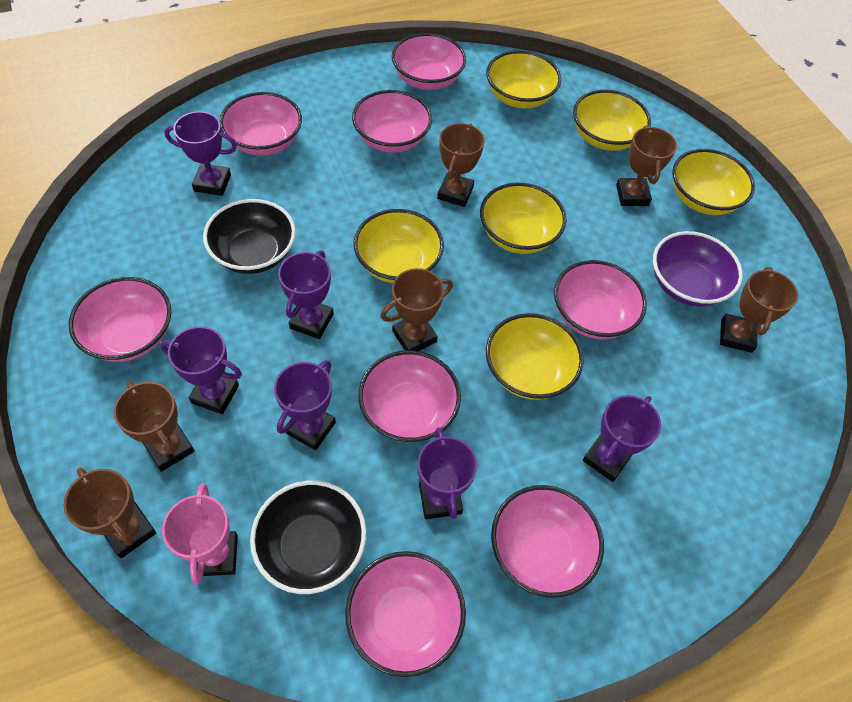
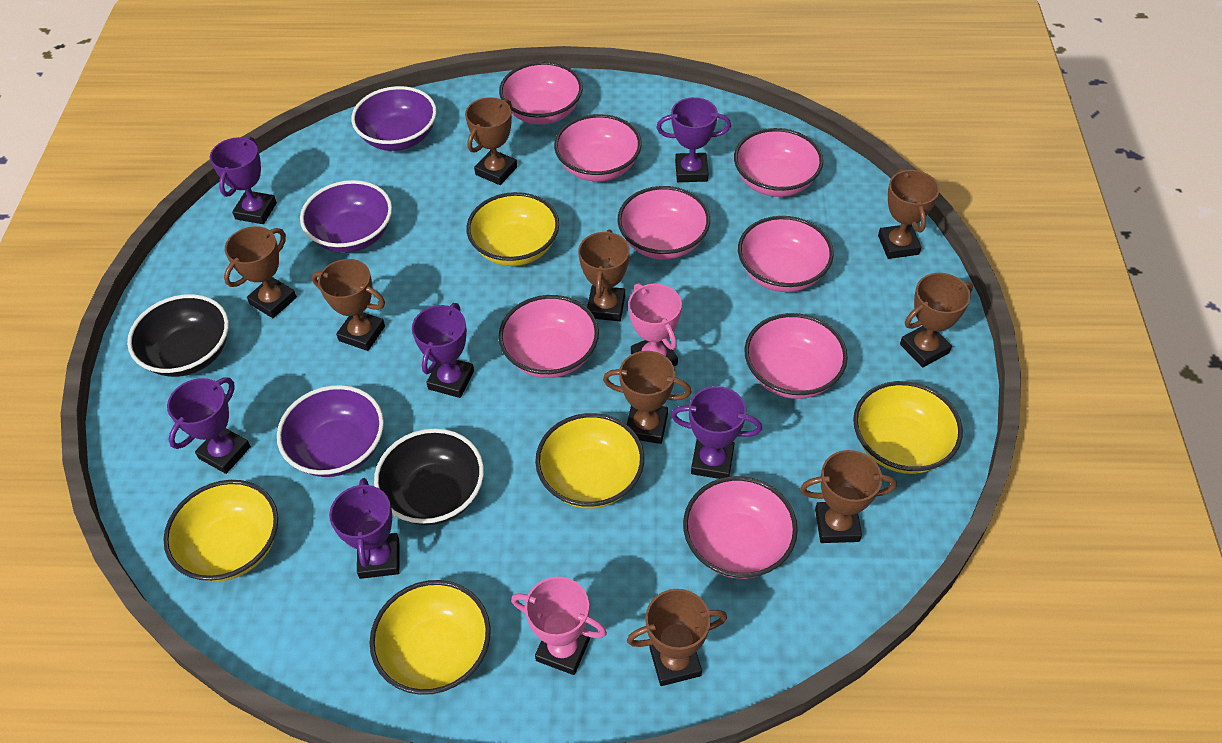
brown trophy: 6 -> 9
pink trophy: 1 -> 2
purple bowl: 1 -> 3
yellow bowl: 6 -> 5

